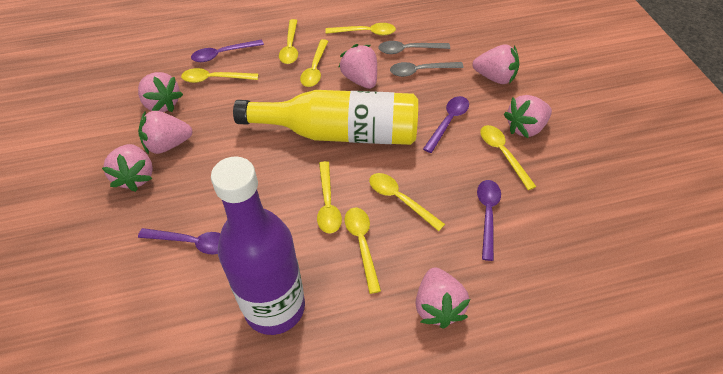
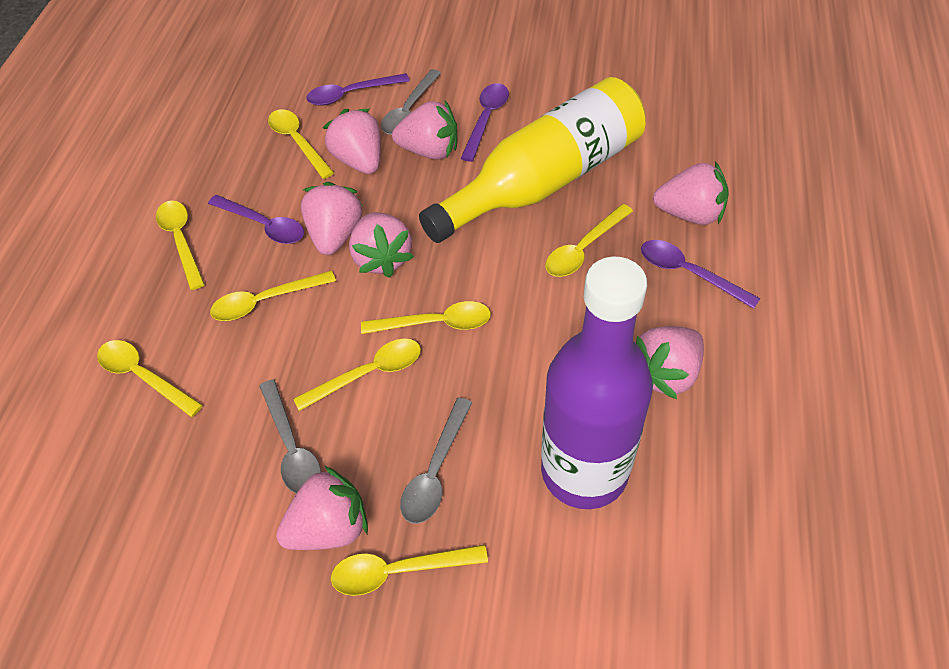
grey spoon: 2 -> 3

